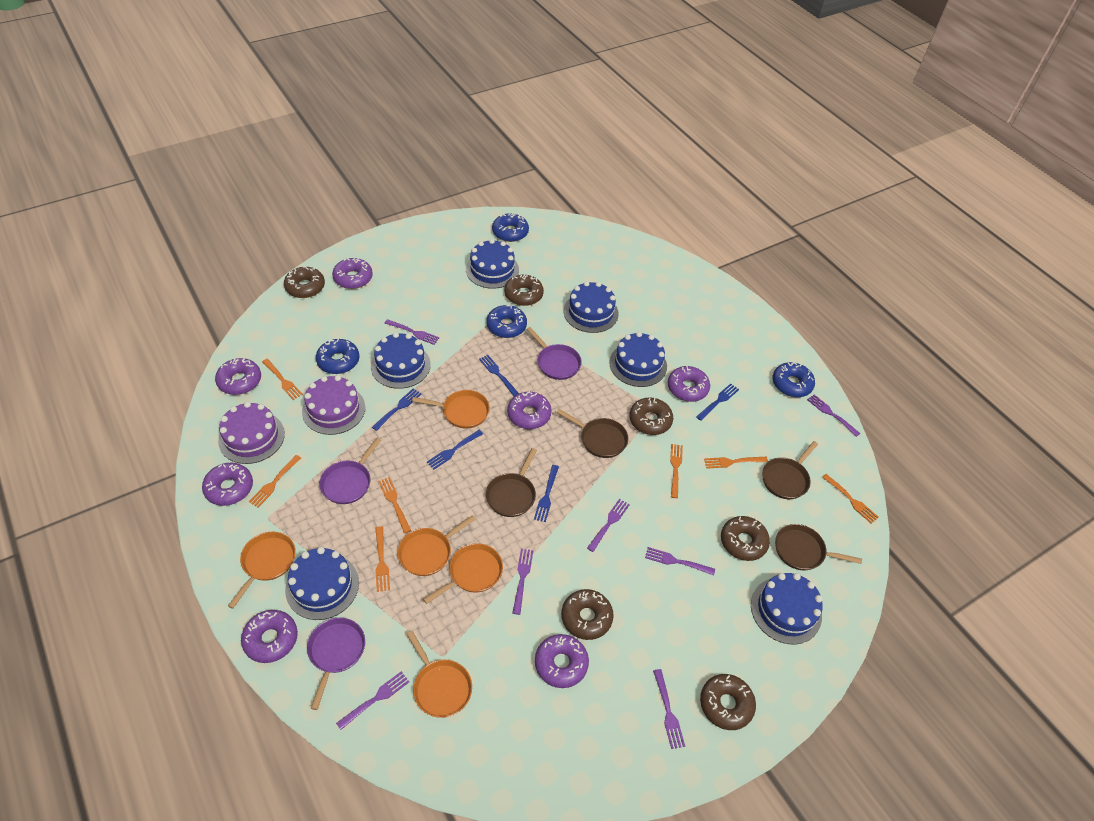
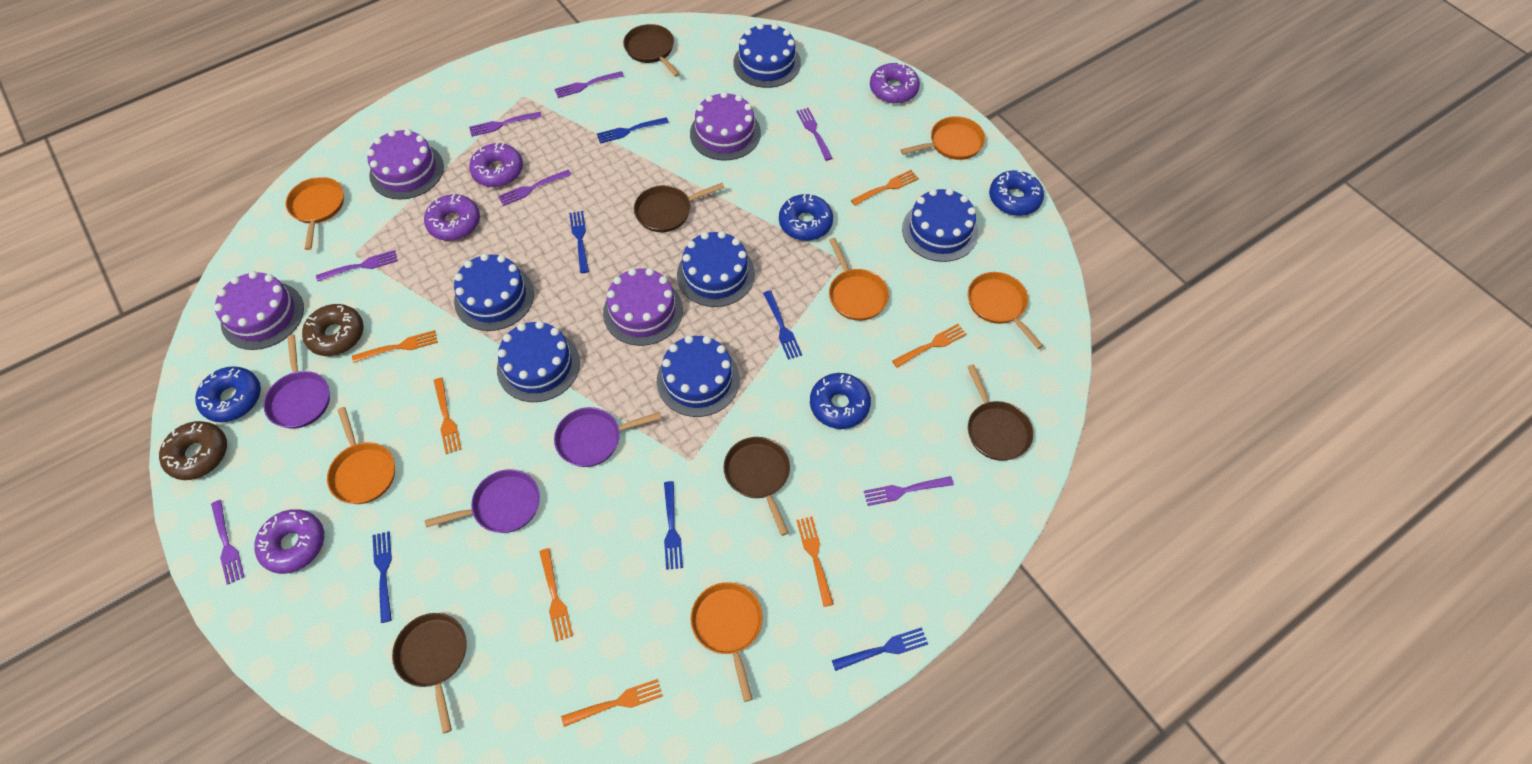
blue fork: 5 -> 6
brown donut: 6 -> 2
brown pan: 4 -> 5
orange pan: 5 -> 6
purple cake: 2 -> 4
purple donut: 7 -> 4

